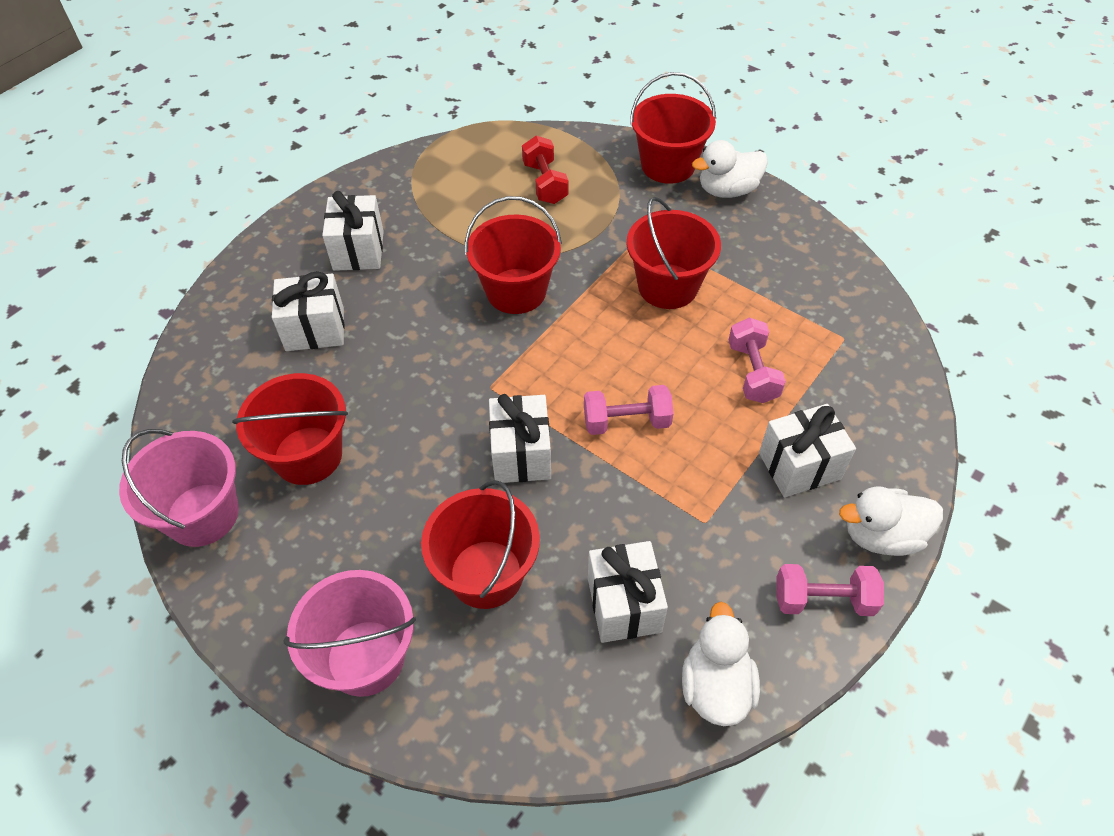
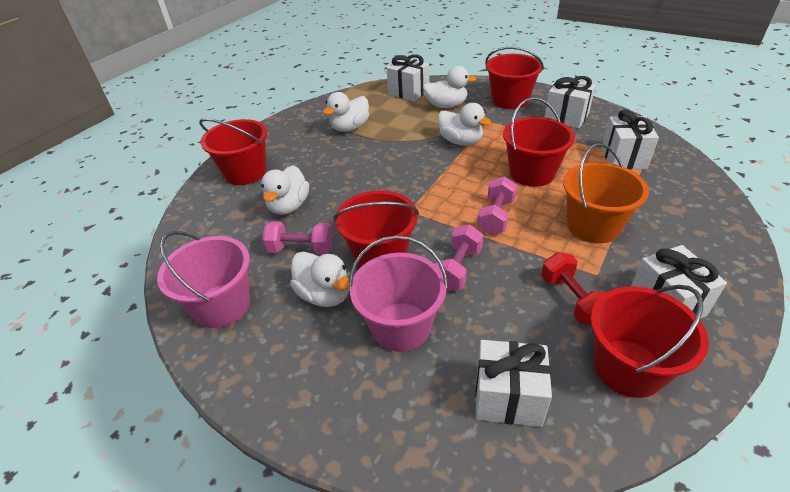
orange bucket: 0 -> 1
white duck: 3 -> 5

